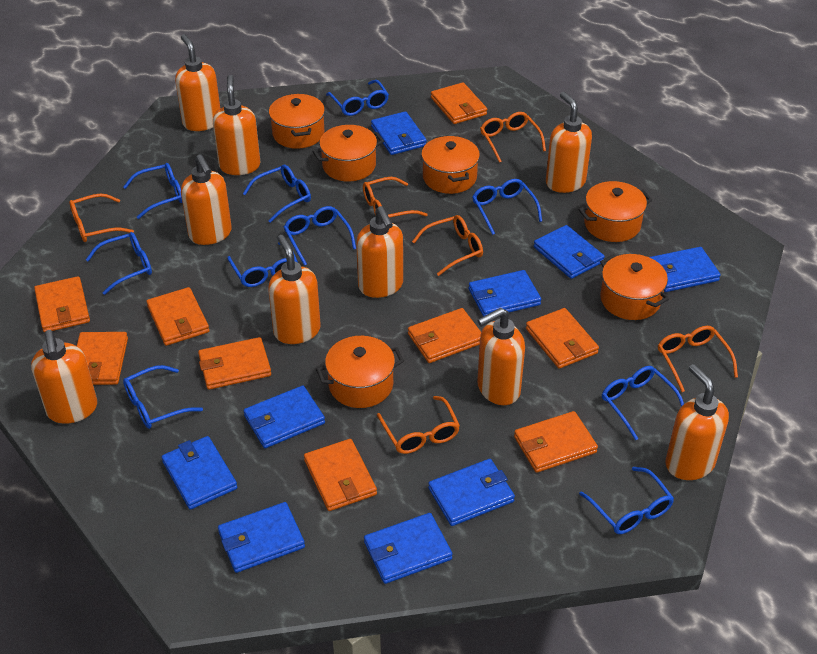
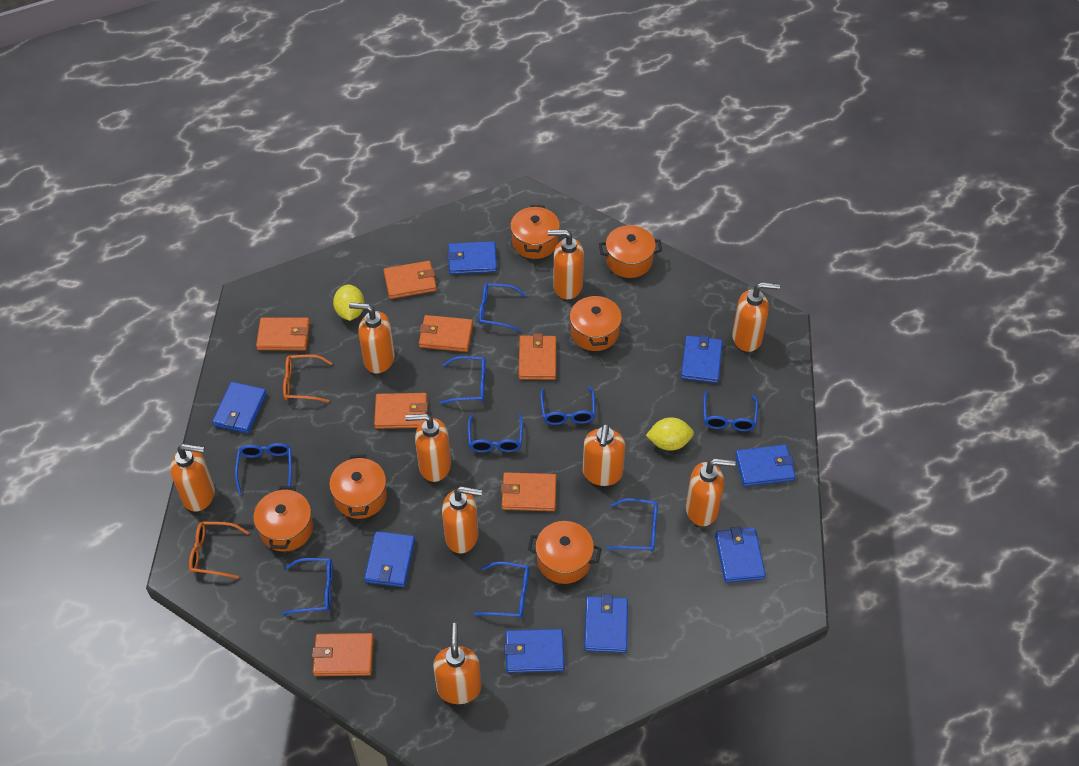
blue glasses: 10 -> 9
blue wallet: 9 -> 8
orange glasses: 6 -> 2
orange wallet: 9 -> 7
yellow lemon: 0 -> 2

